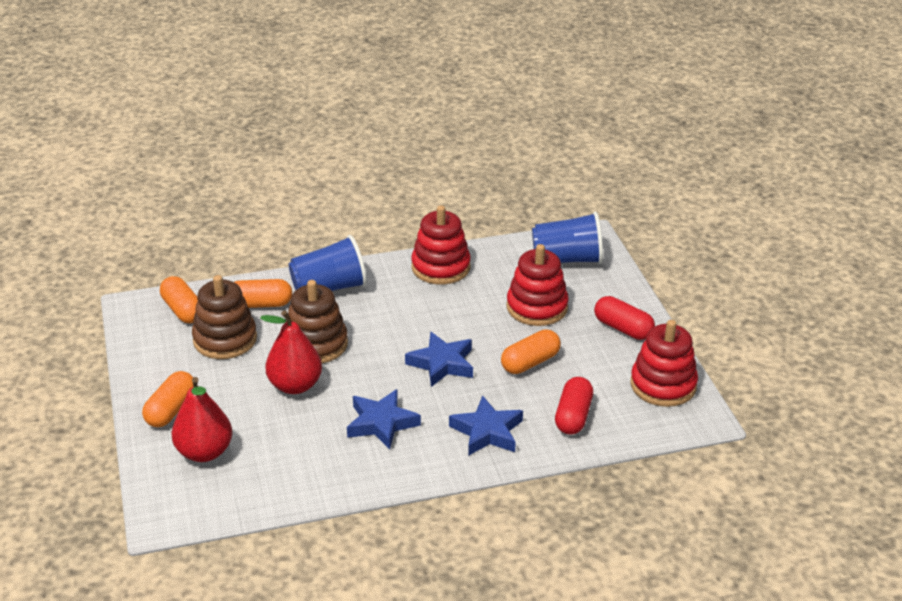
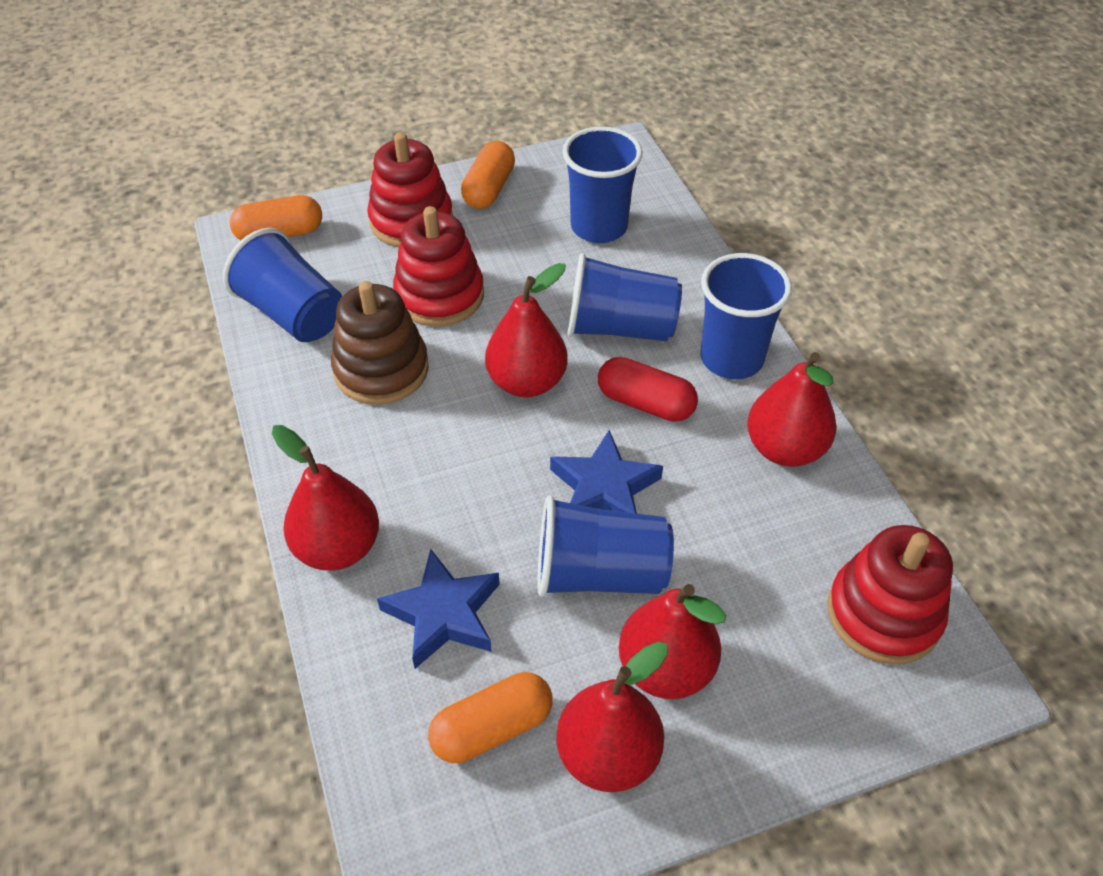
blue cup: 2 -> 5
blue star: 3 -> 2
brown stacking toy: 2 -> 1
orange capsule: 4 -> 3
red capsule: 2 -> 1
red pear: 2 -> 5

